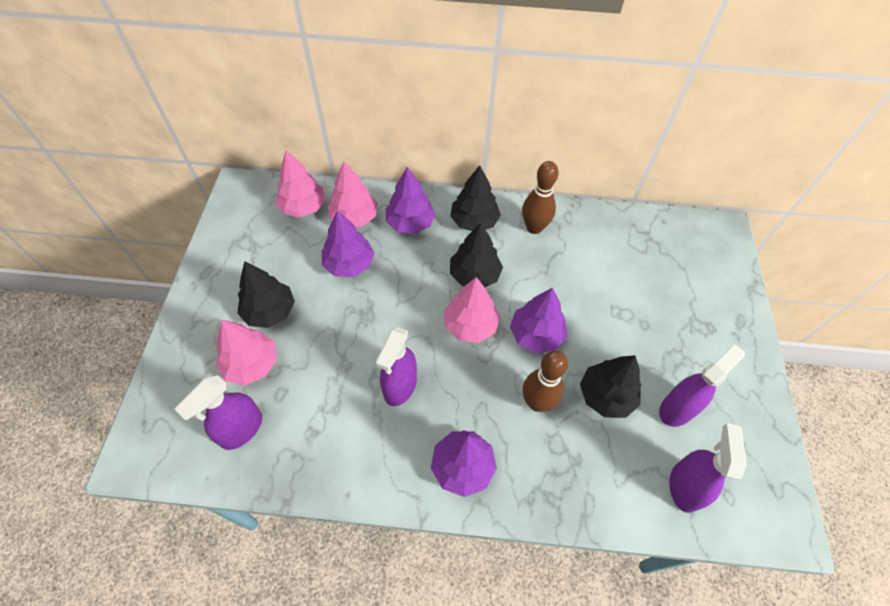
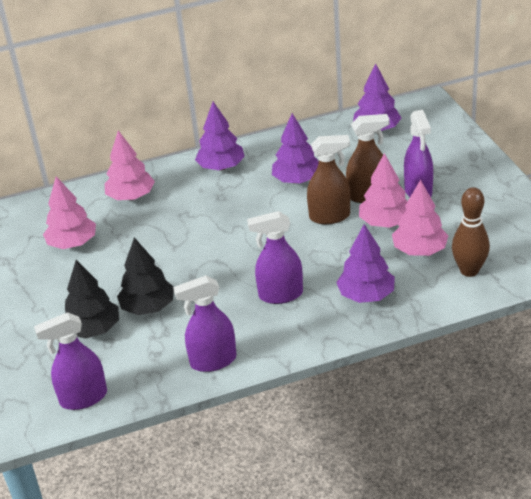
black tree: 4 -> 2
brown bowling pin: 2 -> 1
brown spray bottle: 0 -> 2

